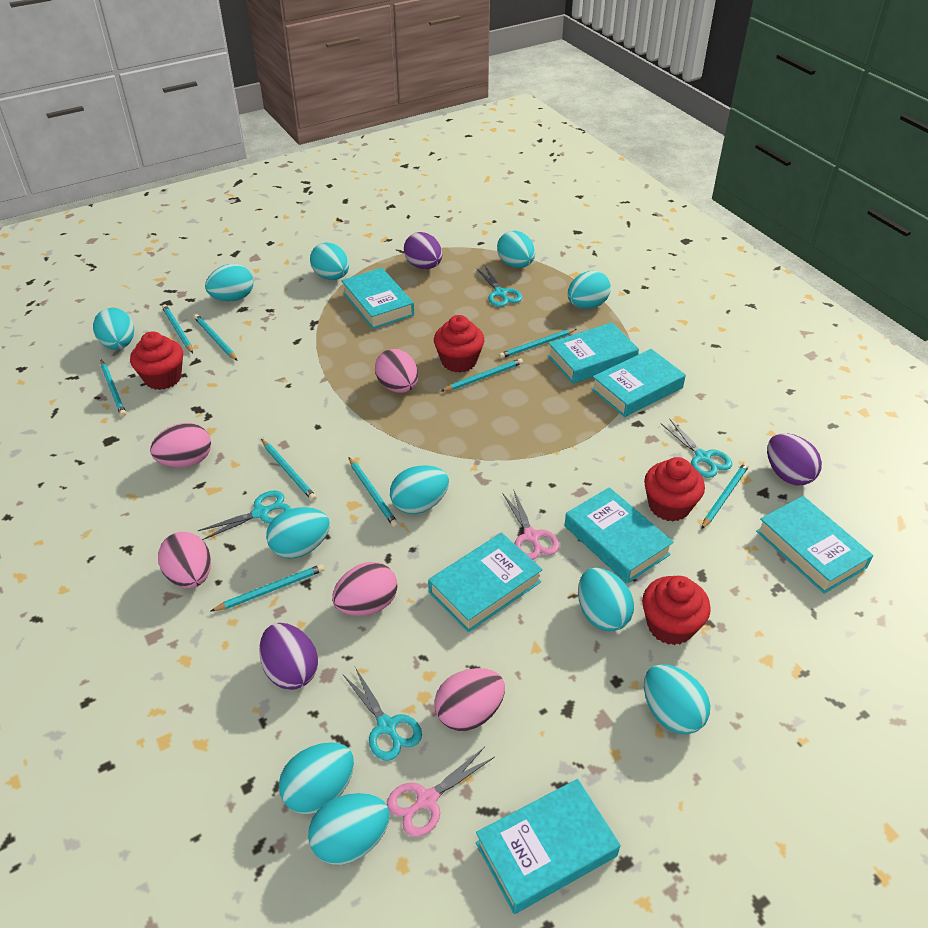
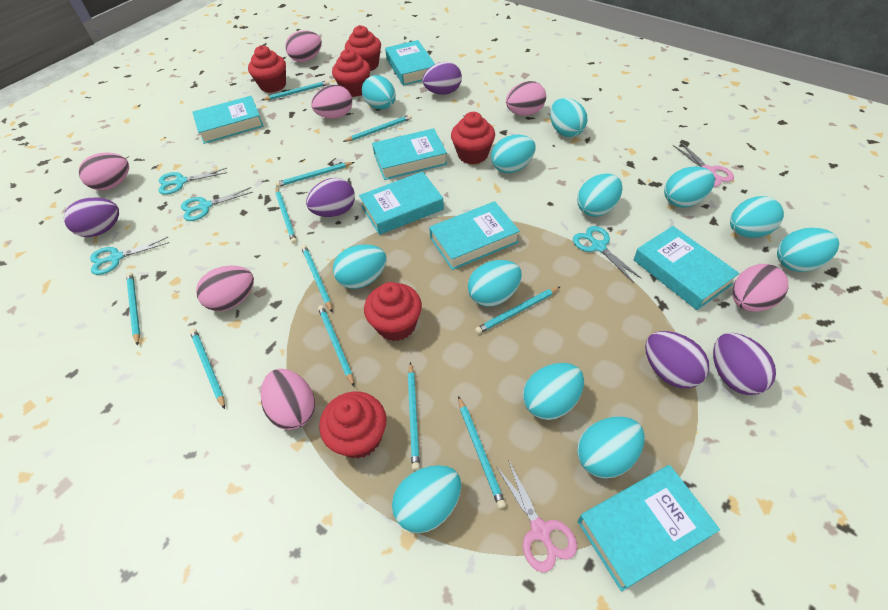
pink egg: 5 -> 7
purple egg: 3 -> 5
red cupcake: 4 -> 6
turquoise egg: 11 -> 12
turquoise pencil: 9 -> 11

